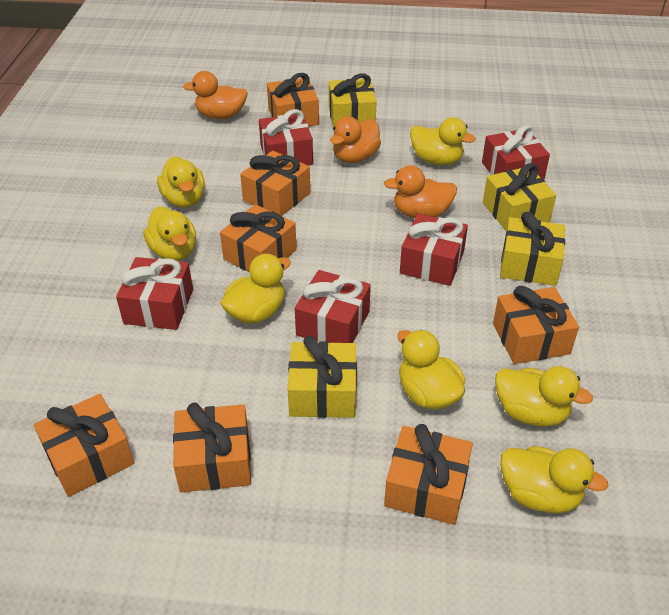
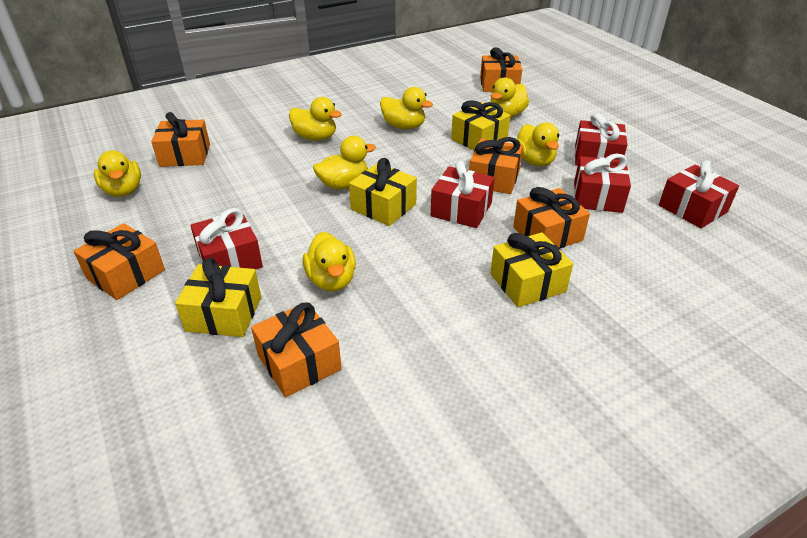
orange duck: 3 -> 0
orange gift: 7 -> 6

